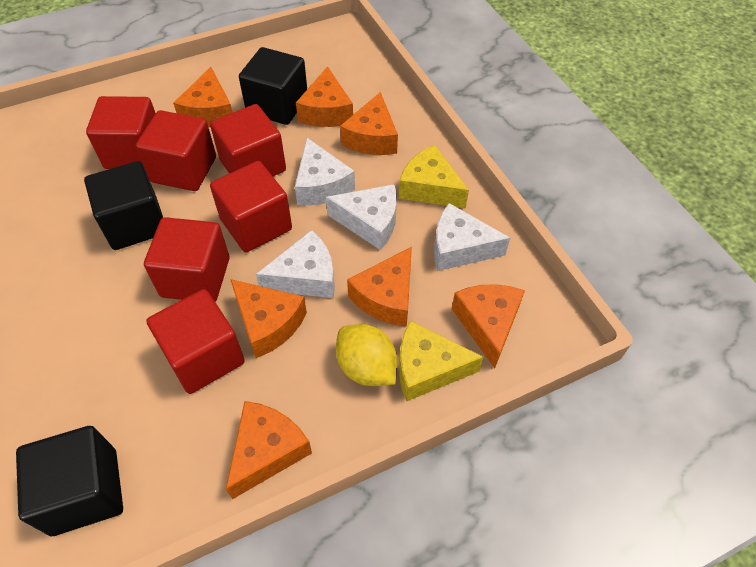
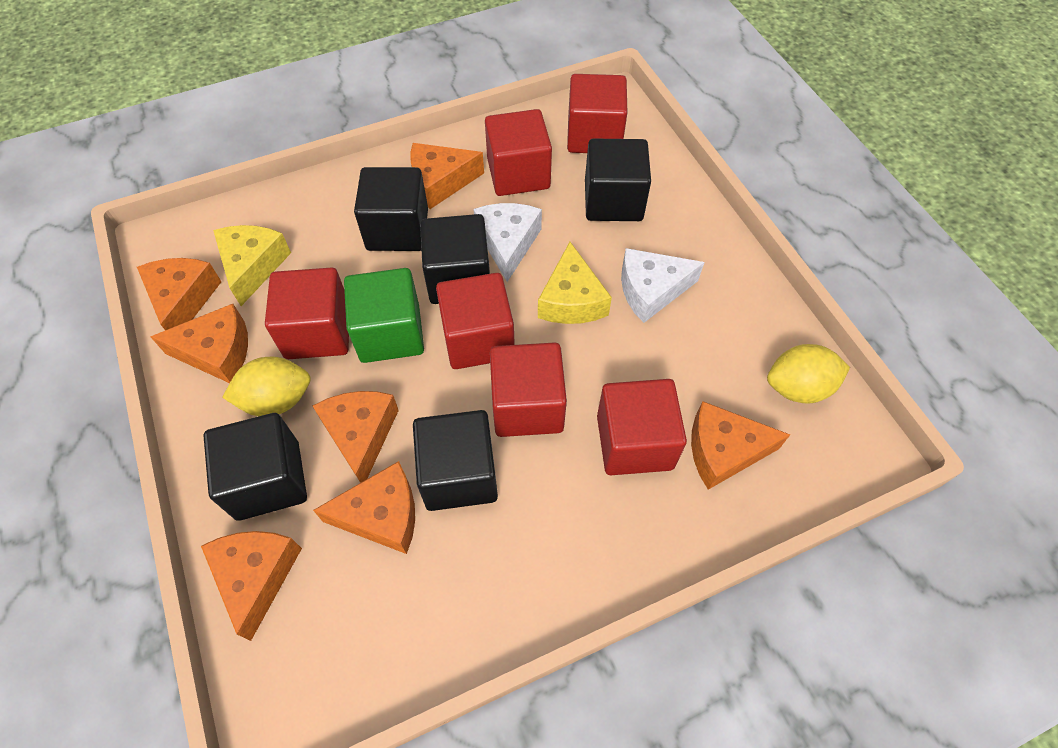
black cube: 3 -> 5
green cube: 0 -> 1
white cheese: 4 -> 2
yellow lemon: 1 -> 2

